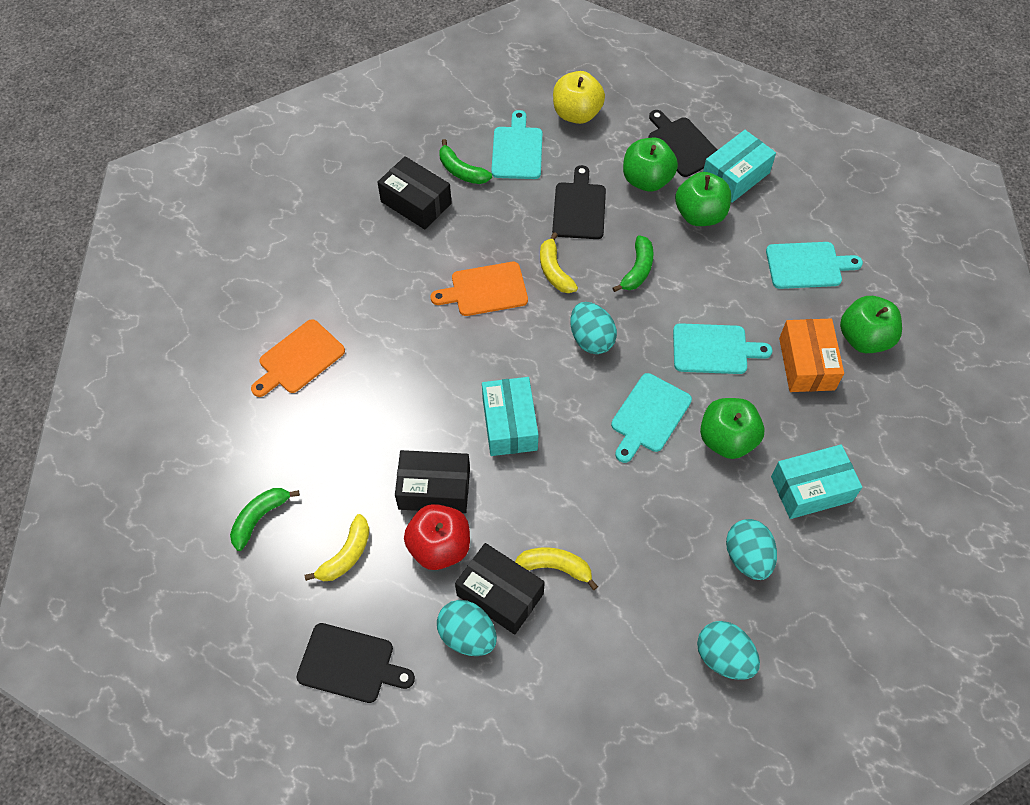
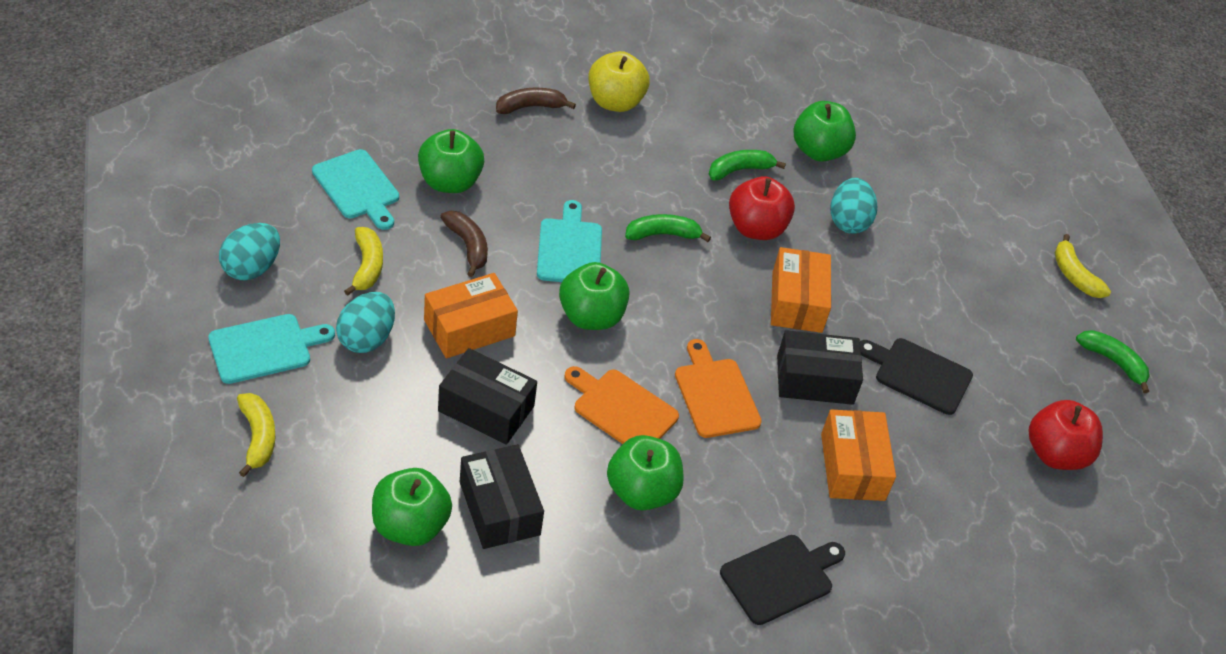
black cutting board: 3 -> 2
brown banana: 0 -> 2
green apple: 4 -> 5
orange box: 1 -> 3
red apple: 1 -> 2
turquoise box: 3 -> 0
turquoise cutting board: 4 -> 3
turquoise egg: 4 -> 3

